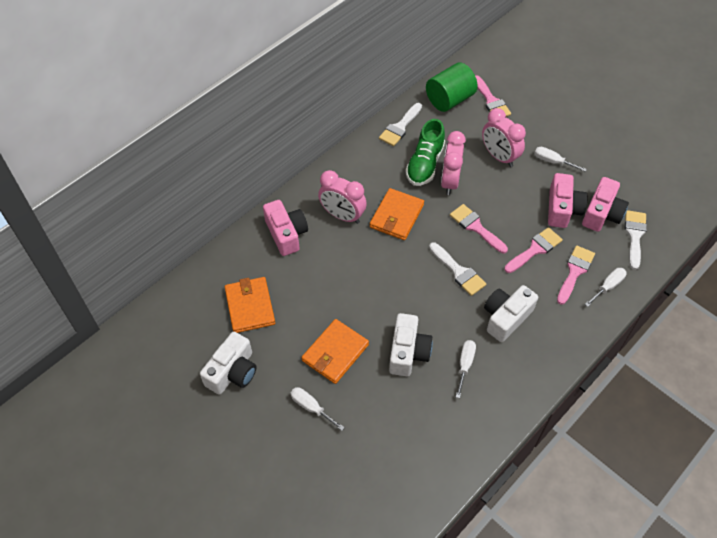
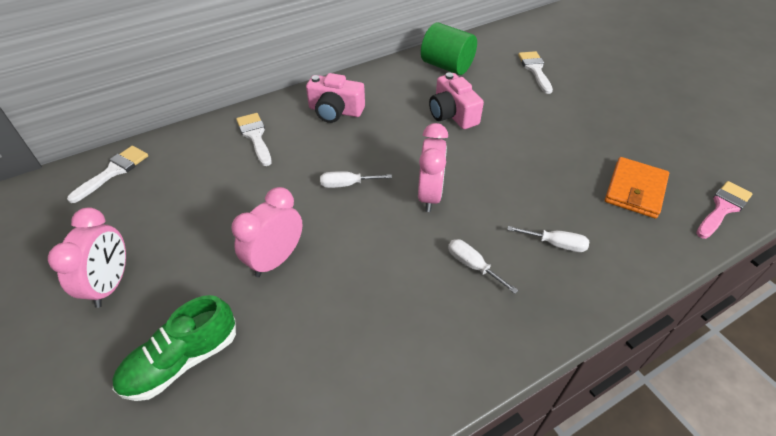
orange wallet: 3 -> 1
pink brush: 4 -> 1
pink camera: 3 -> 2
white camera: 3 -> 0
white screwdriver: 4 -> 3

